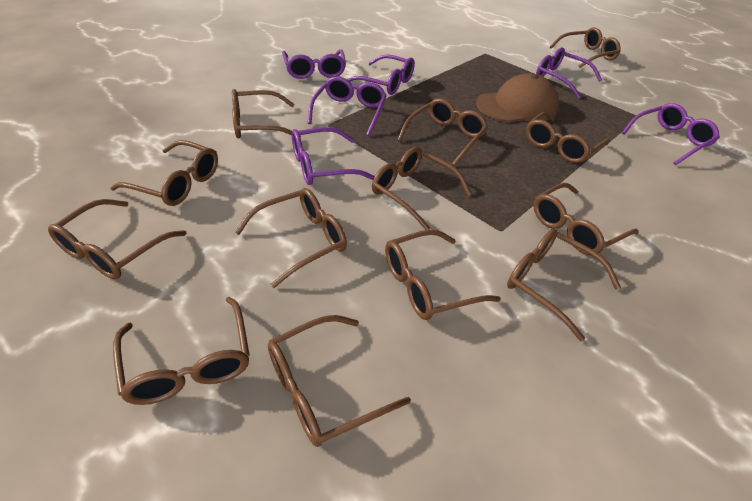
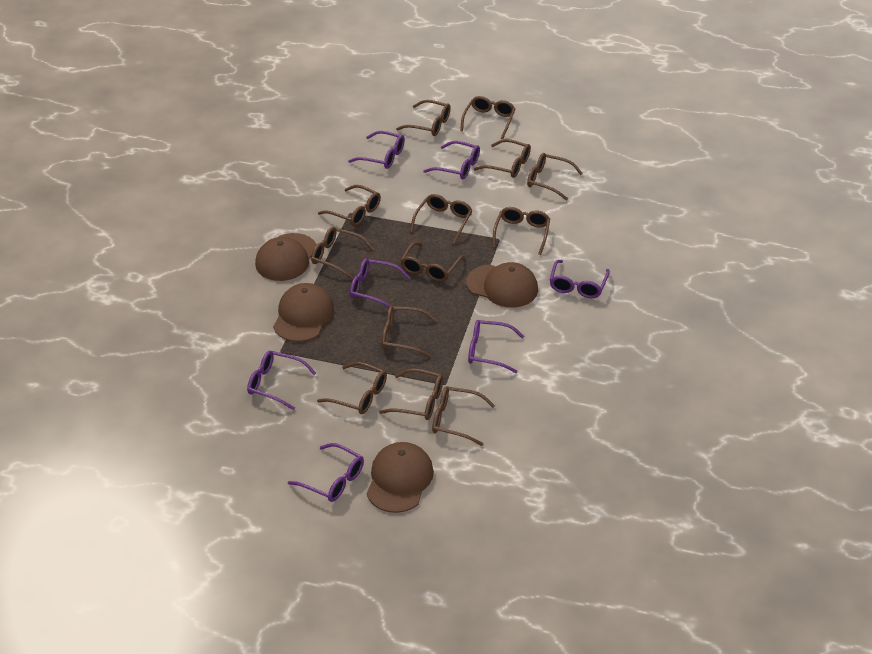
brown cap: 1 -> 4
purple glasses: 6 -> 7

